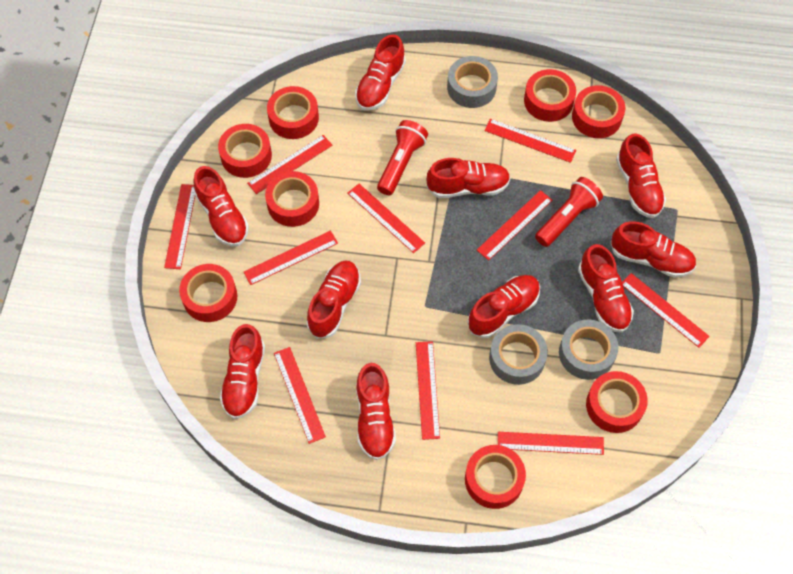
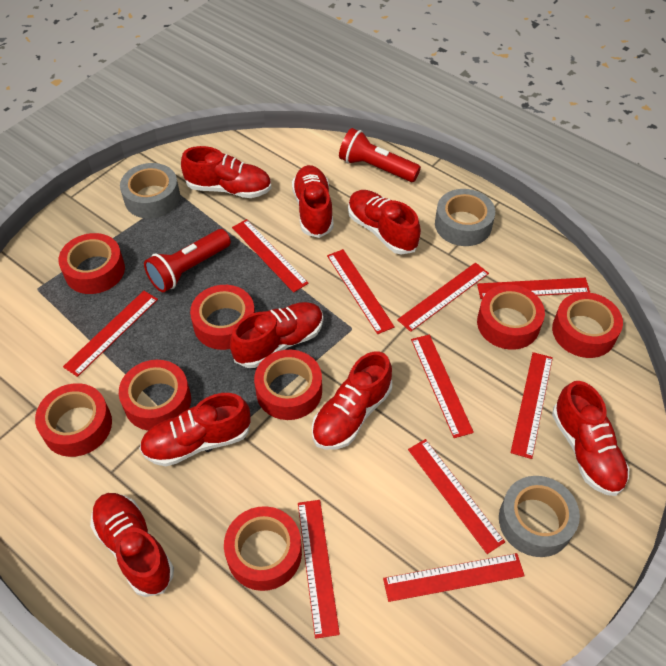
red shoe: 10 -> 8

